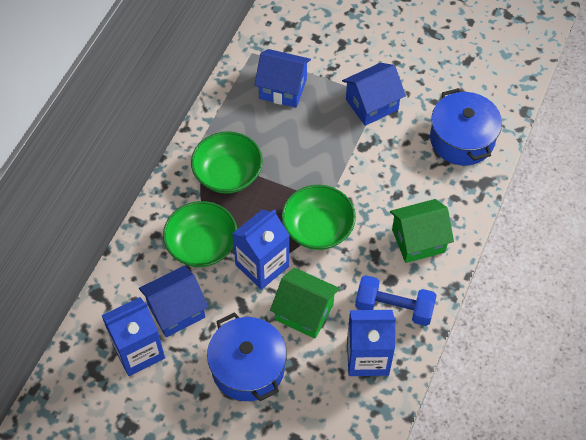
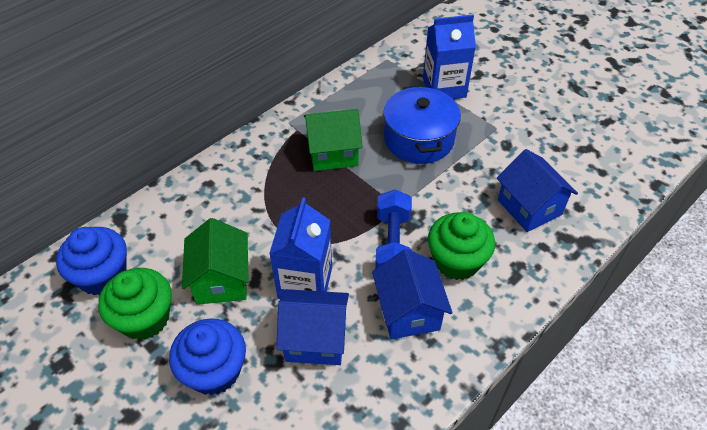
blue carton: 3 -> 2
blue cupcake: 0 -> 2
blue pot: 2 -> 1
green bowl: 3 -> 0
green cupcake: 0 -> 2

